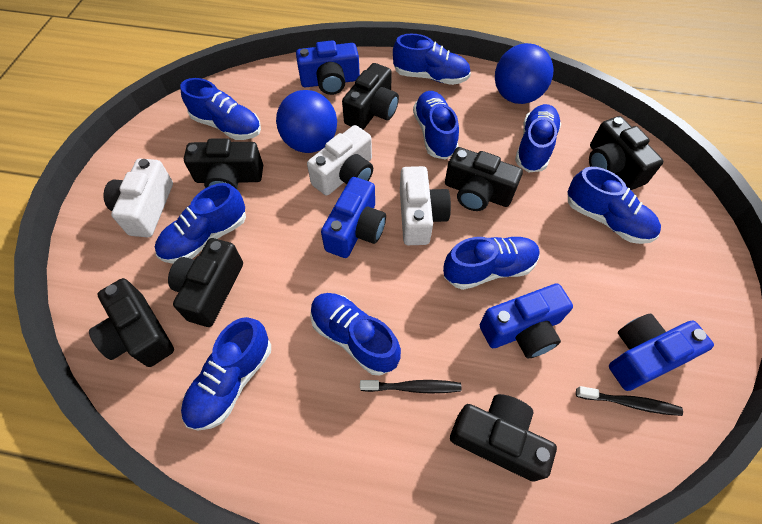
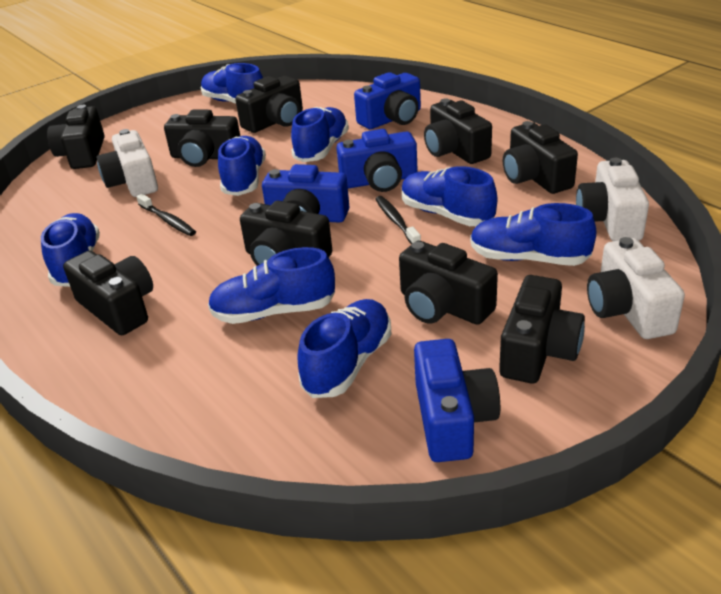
black camera: 7 -> 9
blue ball: 2 -> 0
blue shoe: 9 -> 8

